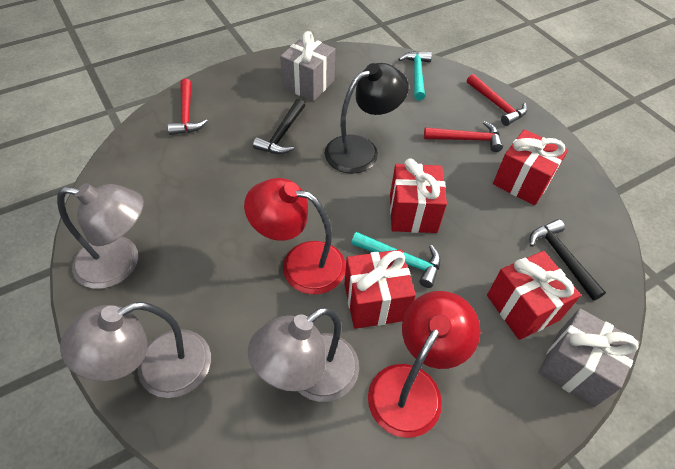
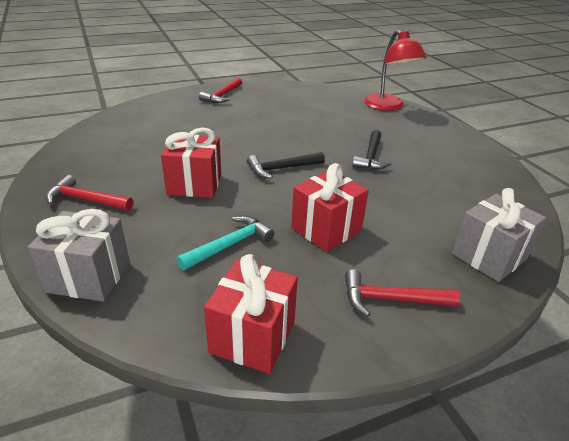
black lamp: 1 -> 0
grey lamp: 3 -> 0
red gift: 4 -> 3
red lamp: 2 -> 1
turquoise hammer: 2 -> 1

